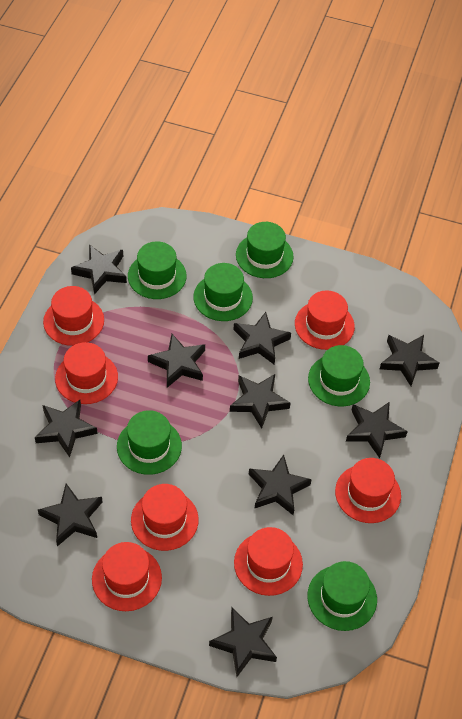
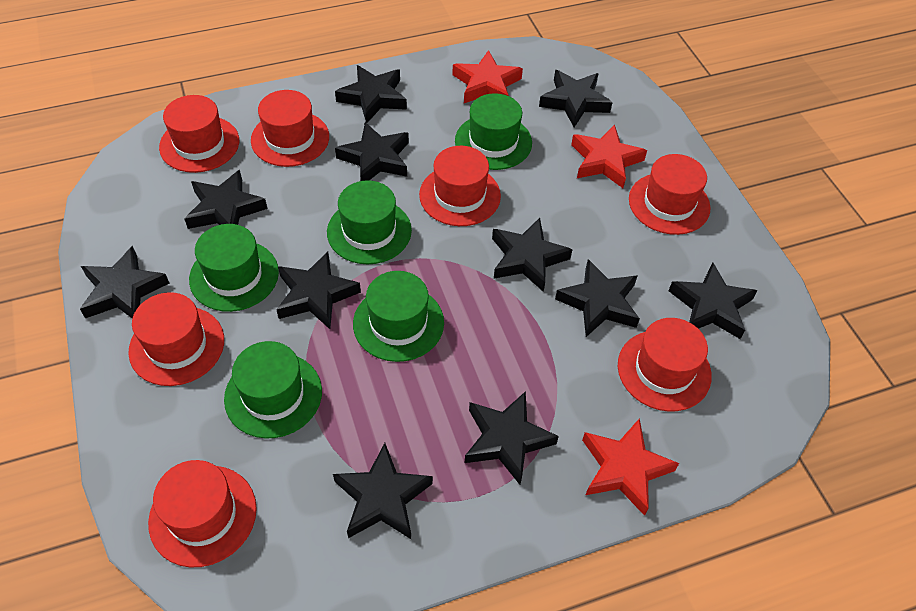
black star: 10 -> 11
green hat: 6 -> 5
red star: 0 -> 3

